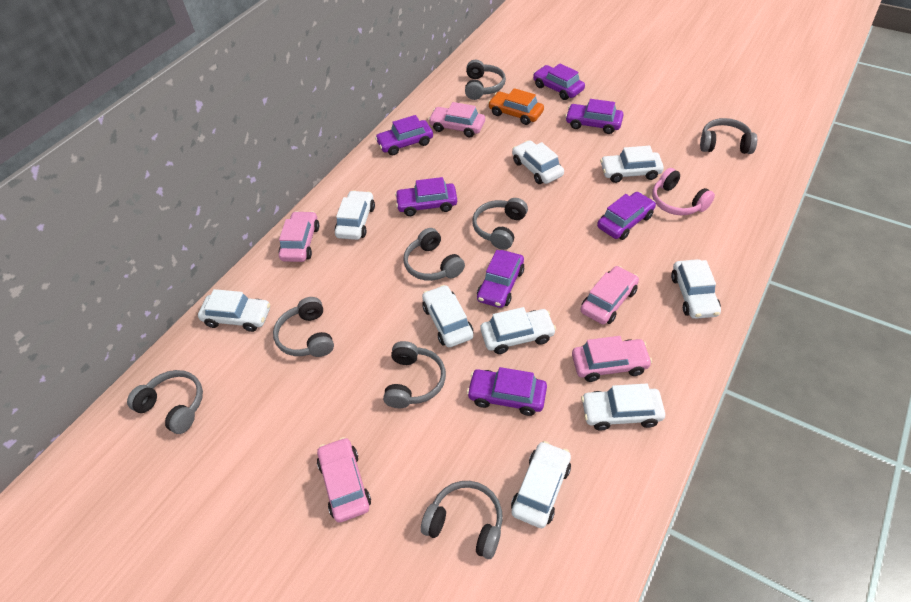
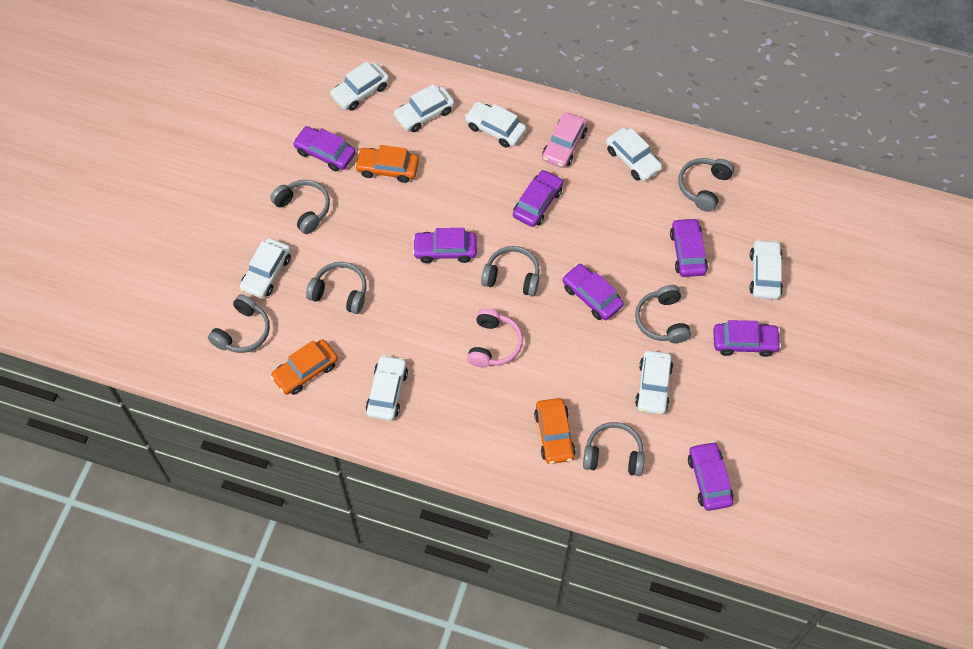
grey headphones: 8 -> 7
orange car: 1 -> 3
pink car: 5 -> 1
white car: 9 -> 8

